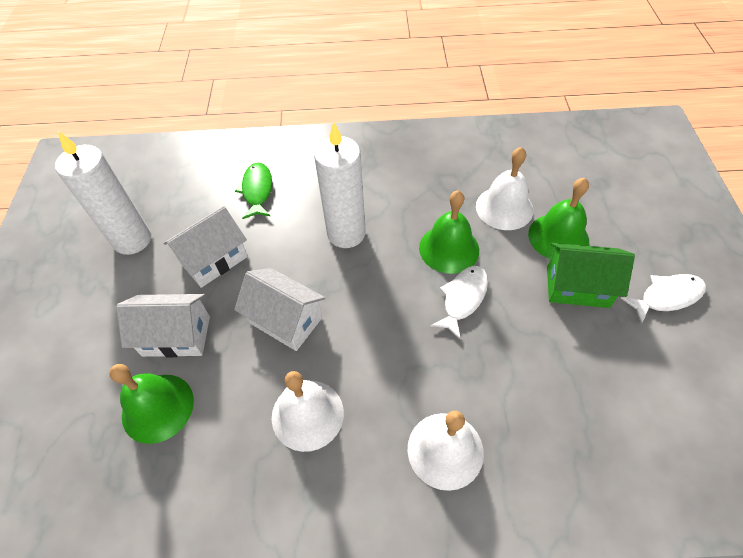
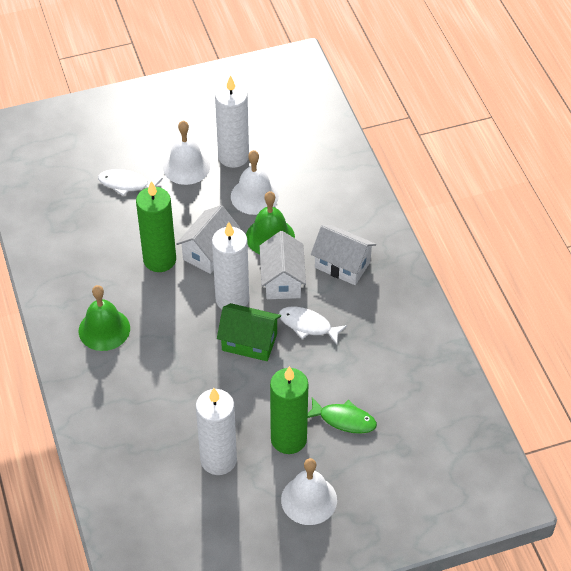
green bell: 3 -> 2
green candle: 0 -> 2
white candle: 2 -> 3

